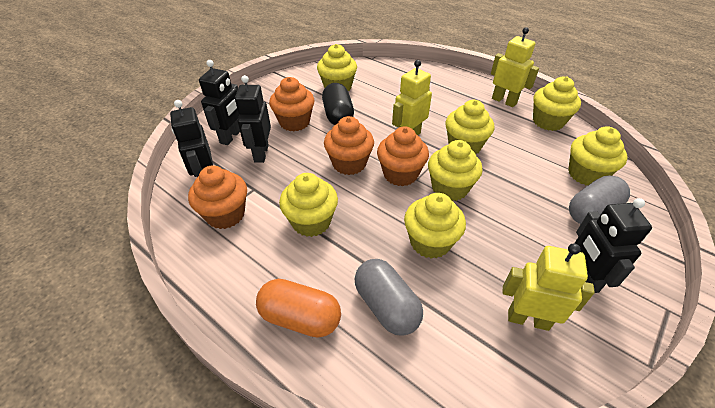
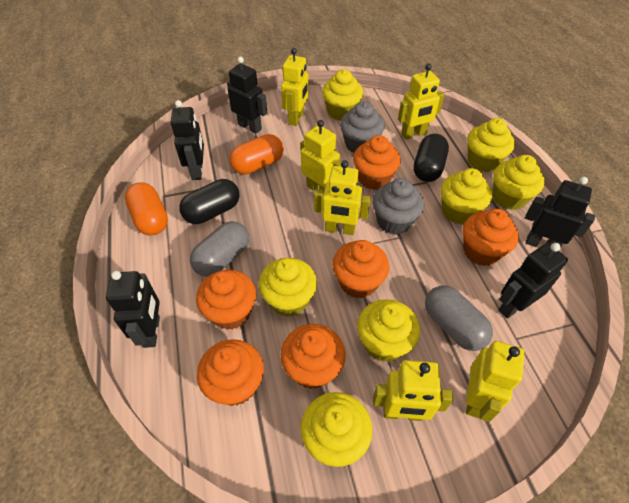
black capsule: 1 -> 2
black robot: 4 -> 5
grey cupcake: 0 -> 2
orange capsule: 1 -> 2
orange cupcake: 4 -> 6
yellow robot: 3 -> 6

